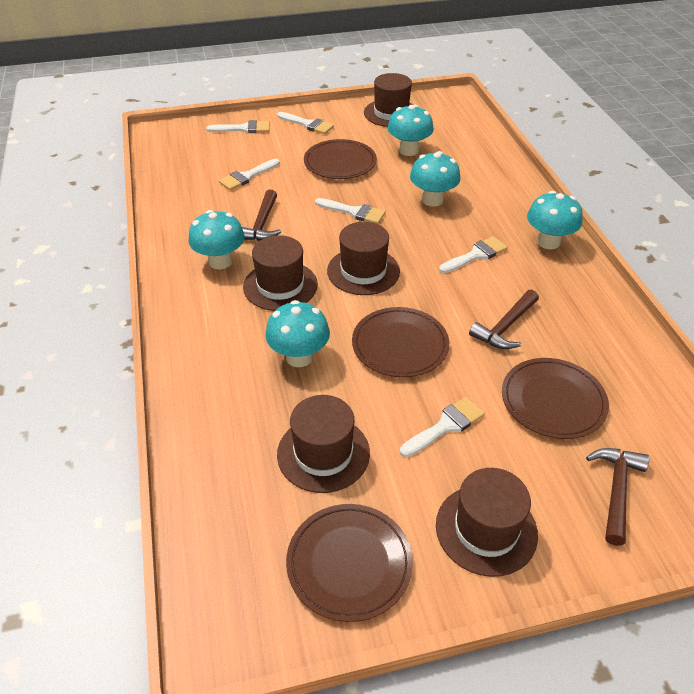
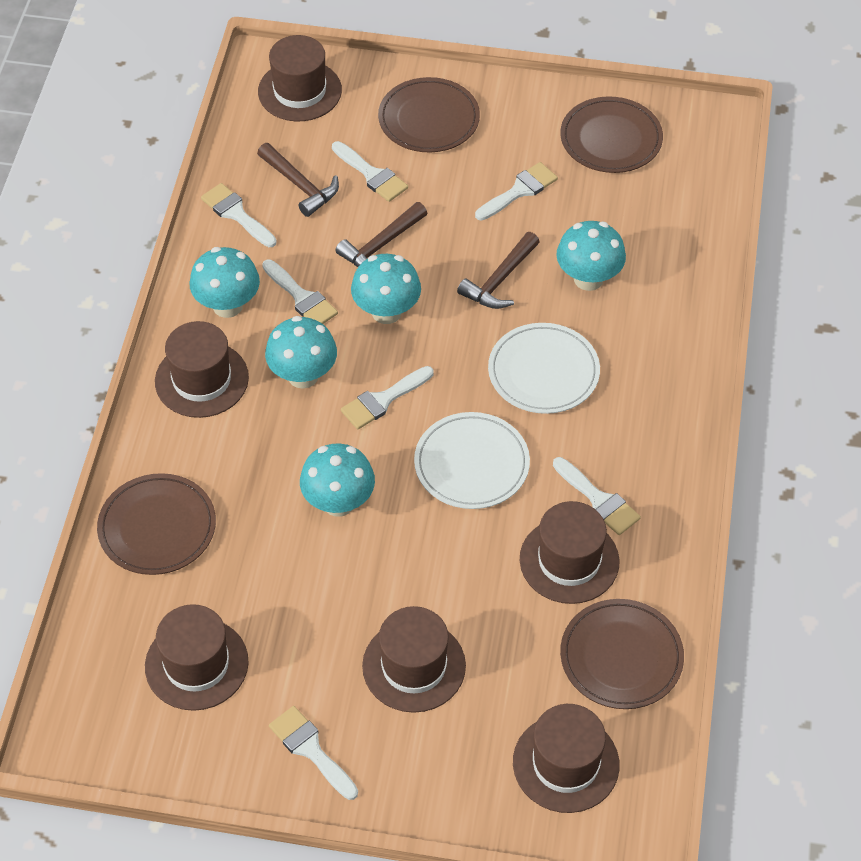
brown hat: 5 -> 6
white brush: 6 -> 7
white plate: 0 -> 2

